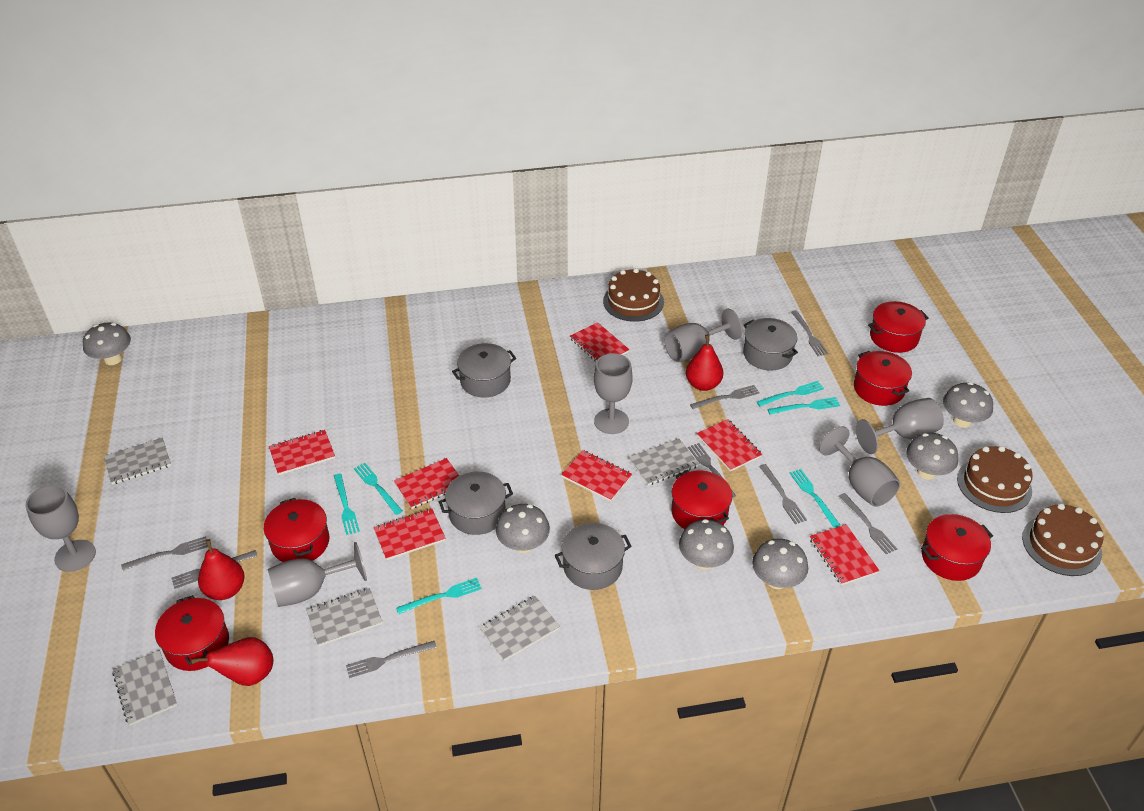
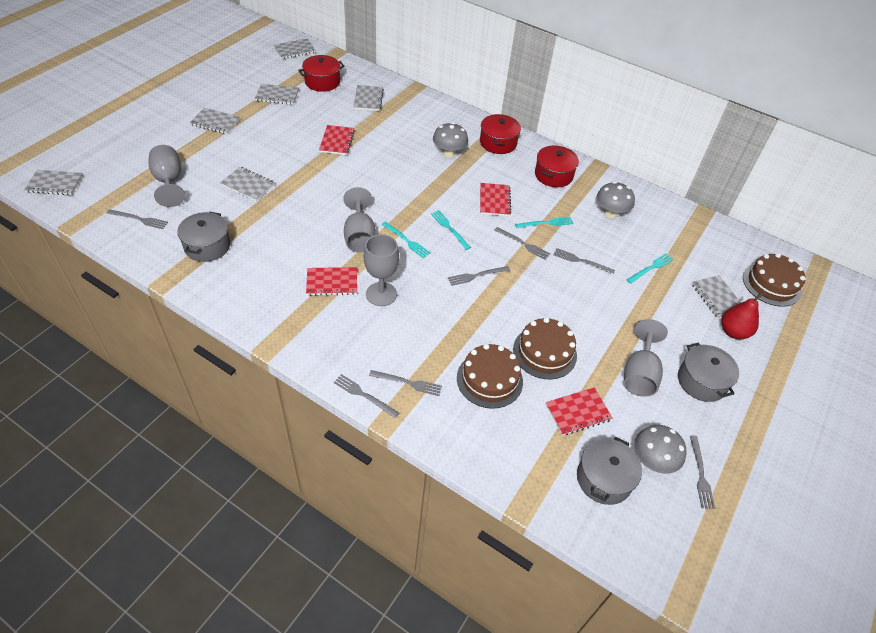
grey fork: 8 -> 7
grey goblet: 6 -> 4
grey mushroom: 6 -> 3
grey notebook: 5 -> 7
grey pot: 4 -> 3
red notebook: 7 -> 4
red pear: 3 -> 1
red pot: 6 -> 3
turquoise fork: 6 -> 4

